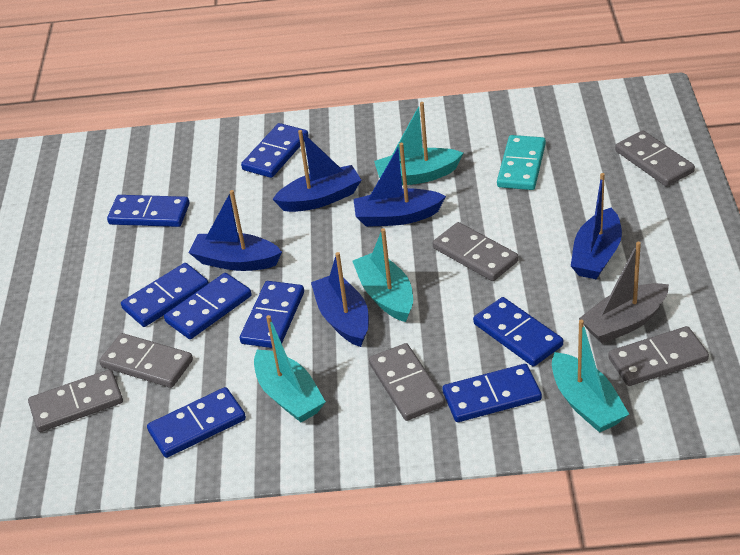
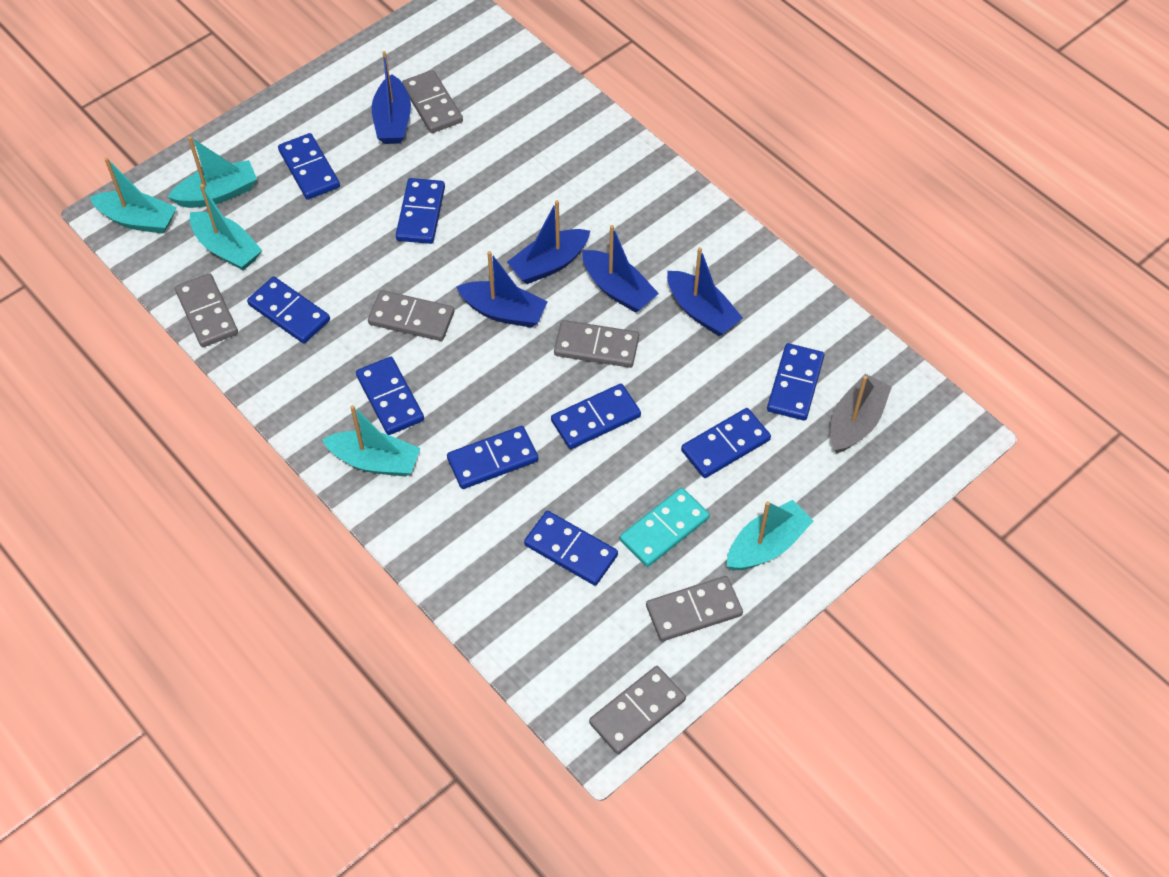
blue domino: 8 -> 9
turquoise boat: 4 -> 5

